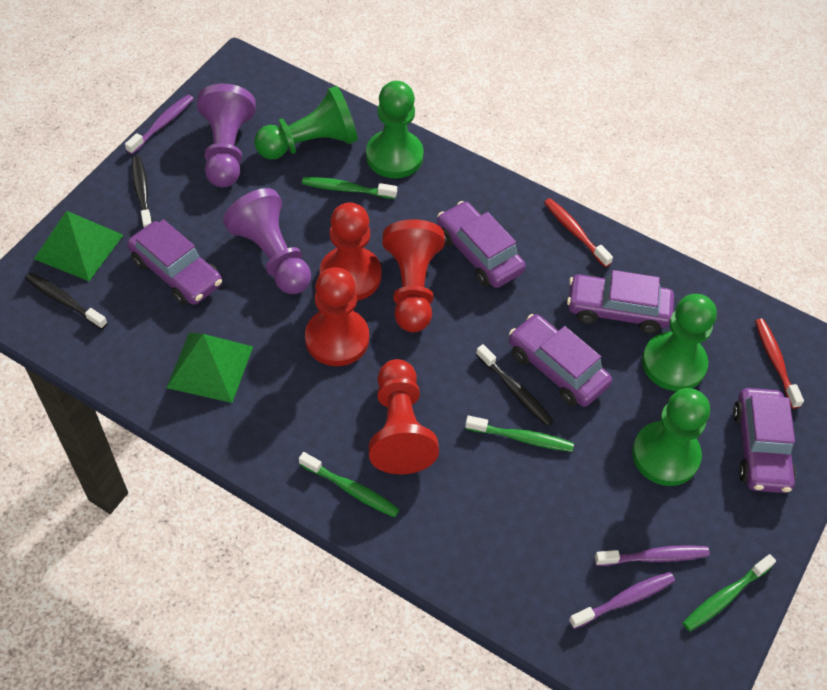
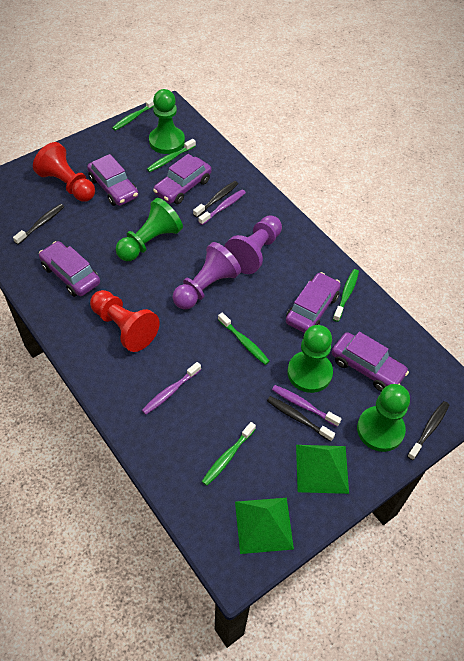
black toothbrush: 3 -> 4
green toothbrush: 4 -> 5
red pawn: 4 -> 2
red toothbrush: 2 -> 0

